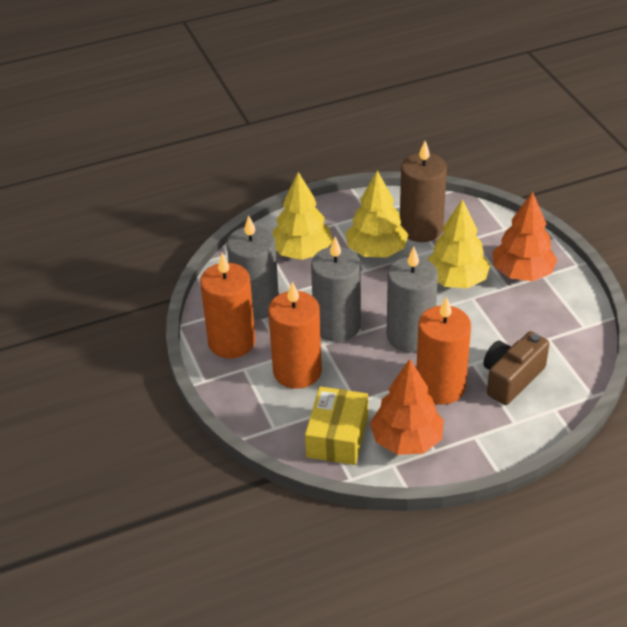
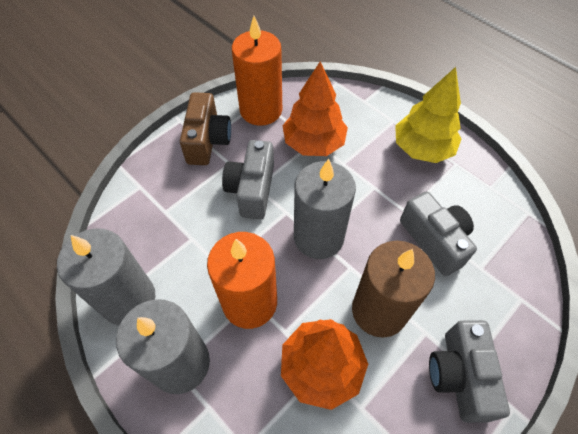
grey camera: 0 -> 3
orange candle: 3 -> 2
yellow box: 1 -> 0
yellow tree: 3 -> 1

